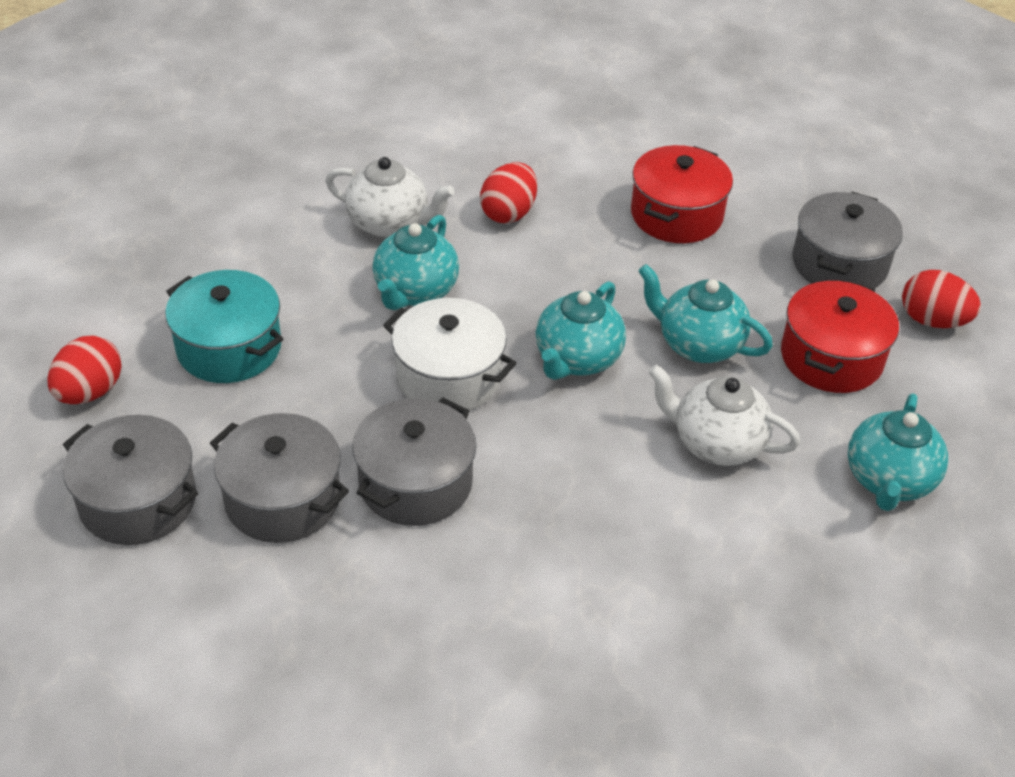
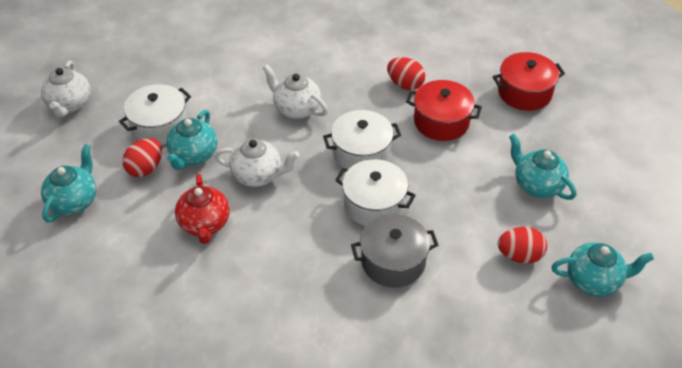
grey pot: 4 -> 1
red teapot: 0 -> 1
turquoise pot: 1 -> 0
white pot: 1 -> 3
white teapot: 2 -> 3

